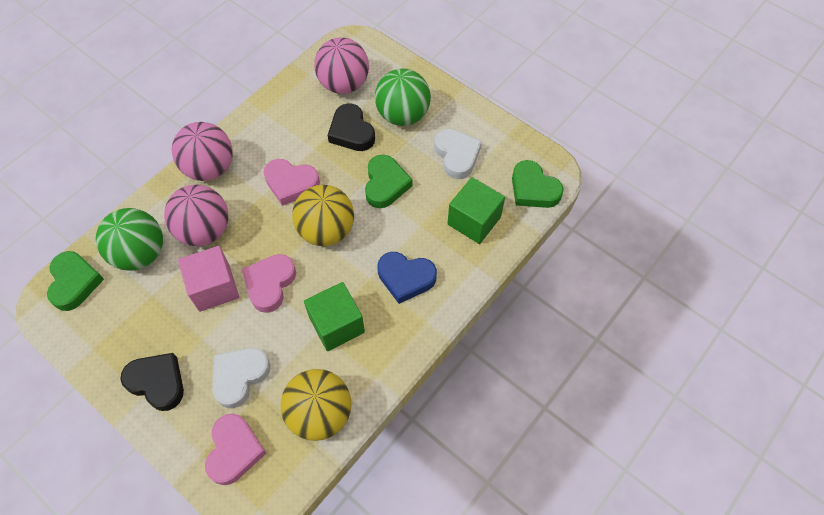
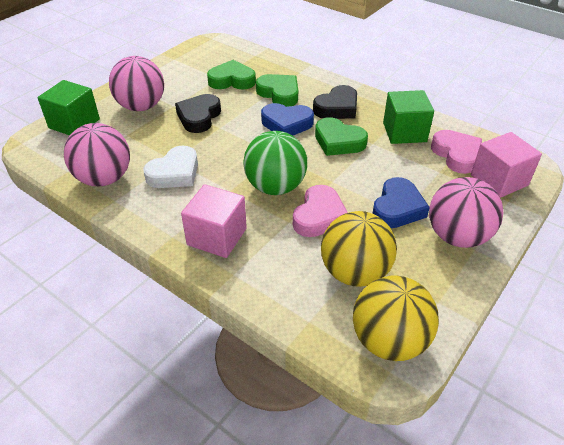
blue heart: 1 -> 2
green ball: 2 -> 1
pink cube: 1 -> 2
pink heart: 3 -> 2
white heart: 2 -> 1

